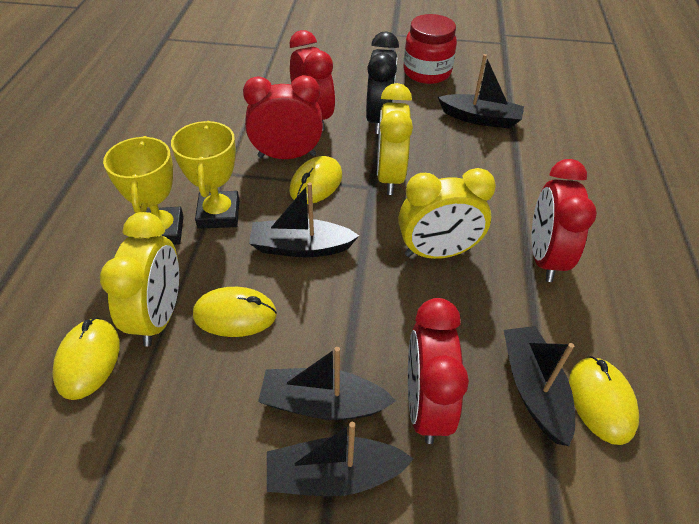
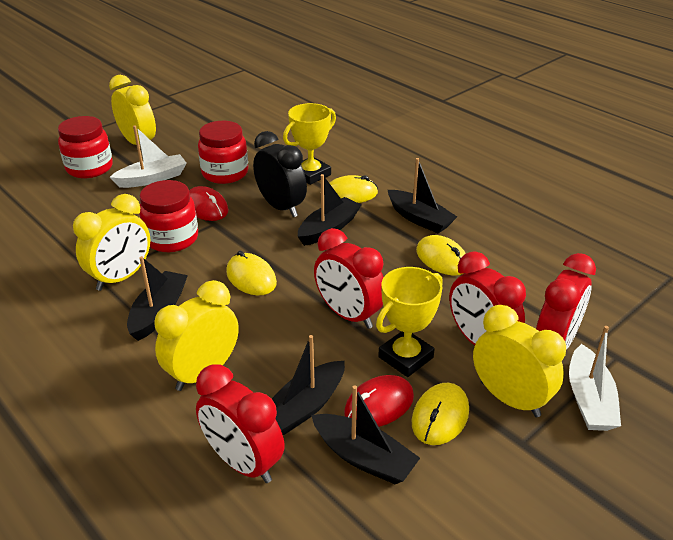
red jar: 1 -> 3
red mouse: 0 -> 2
white boat: 0 -> 2
yellow clock: 3 -> 4

